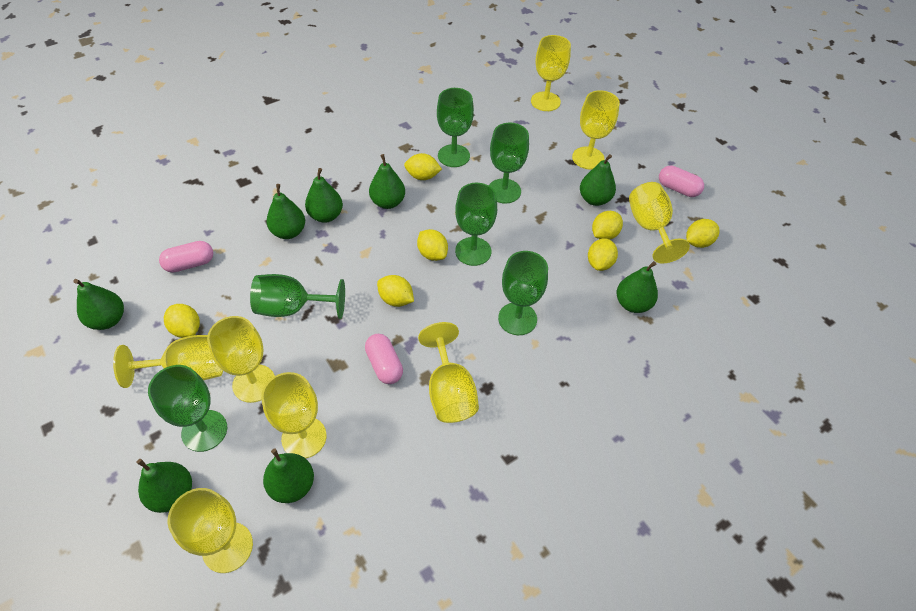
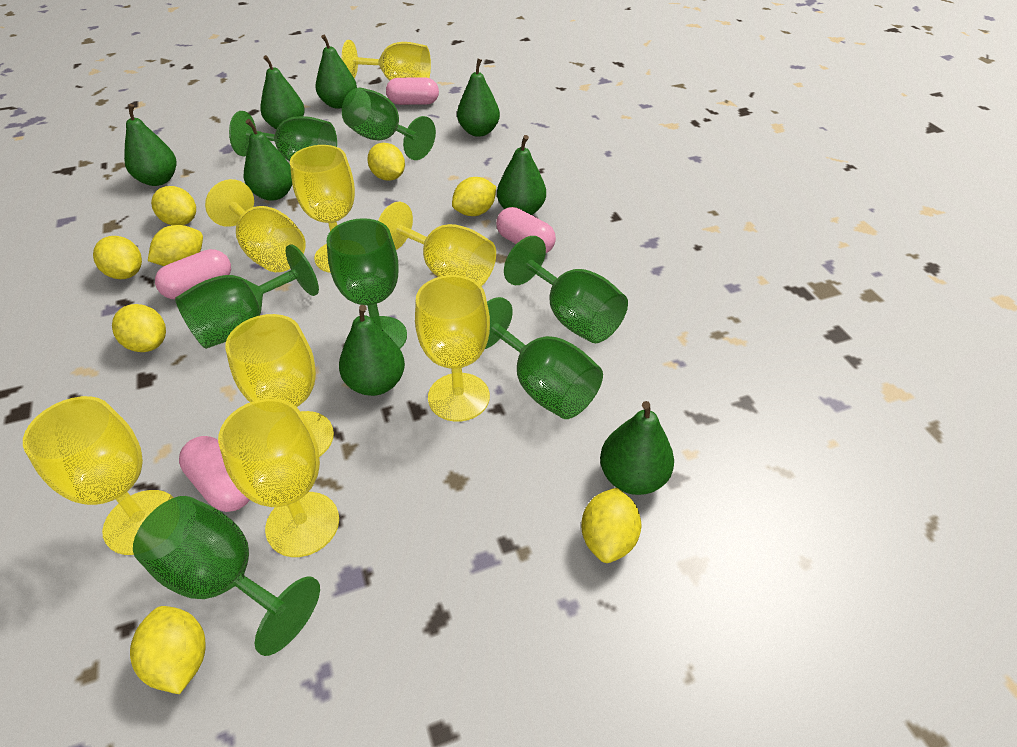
green goblet: 6 -> 7
pink capsule: 3 -> 4
yellow lemon: 7 -> 8

